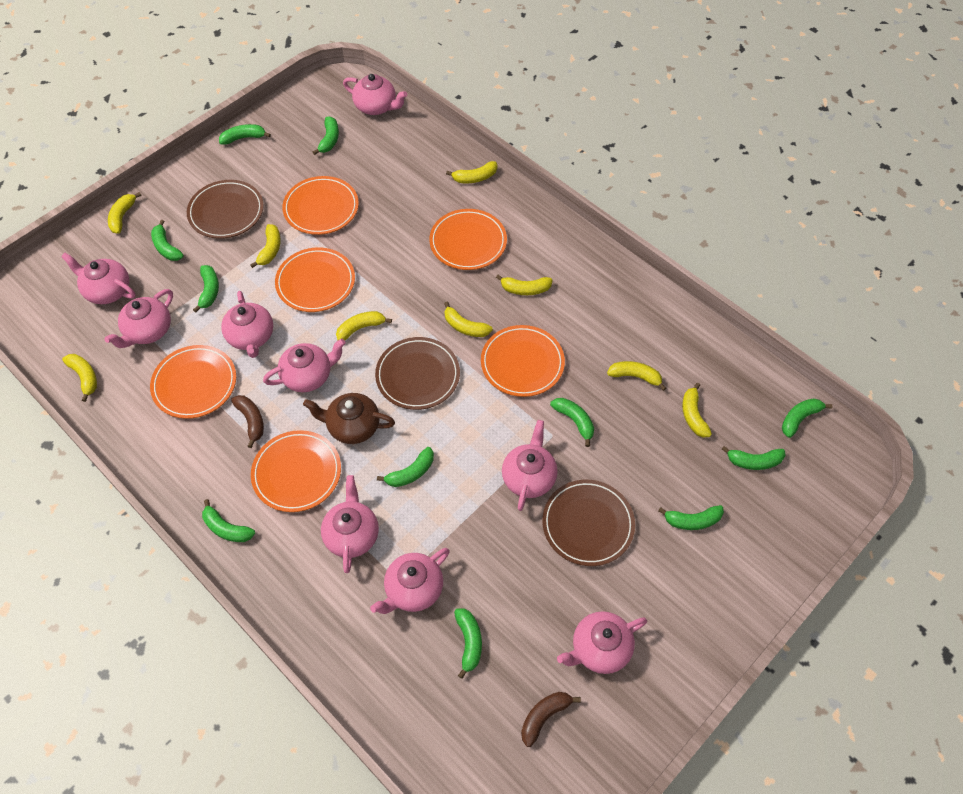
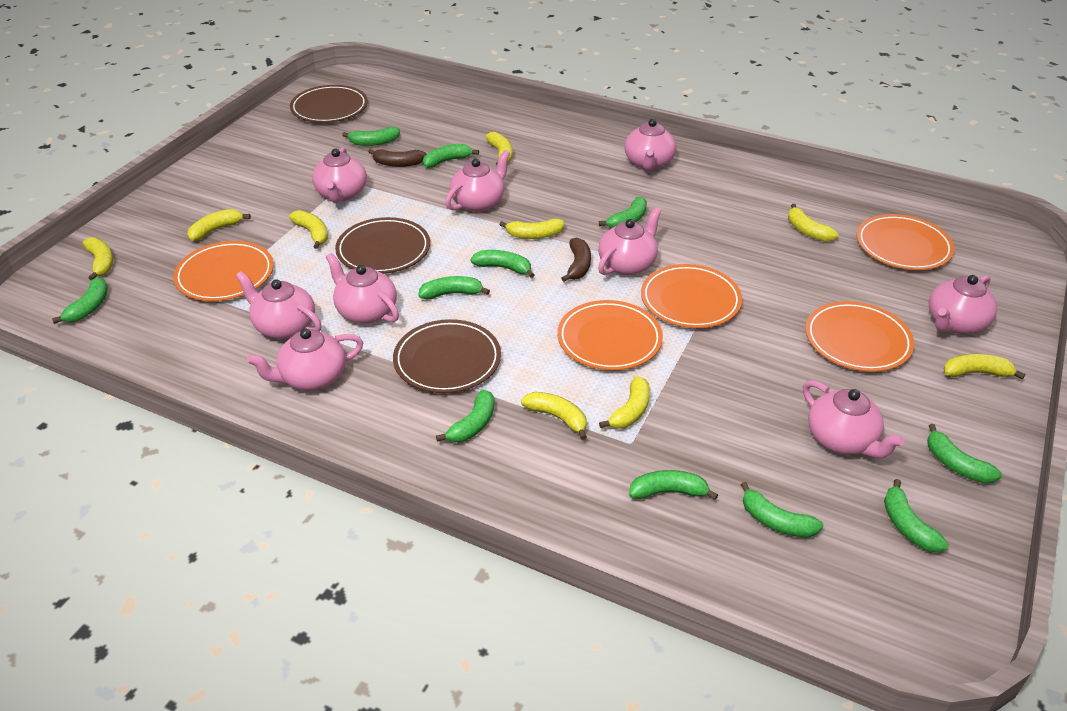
brown teapot: 1 -> 0
orange plate: 6 -> 5

